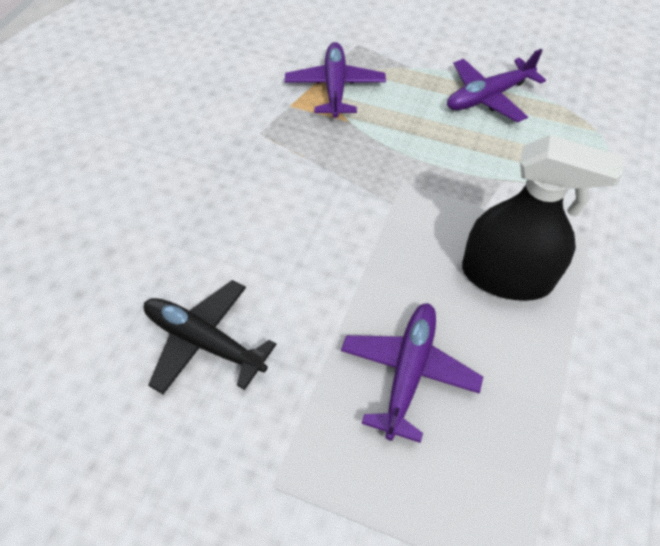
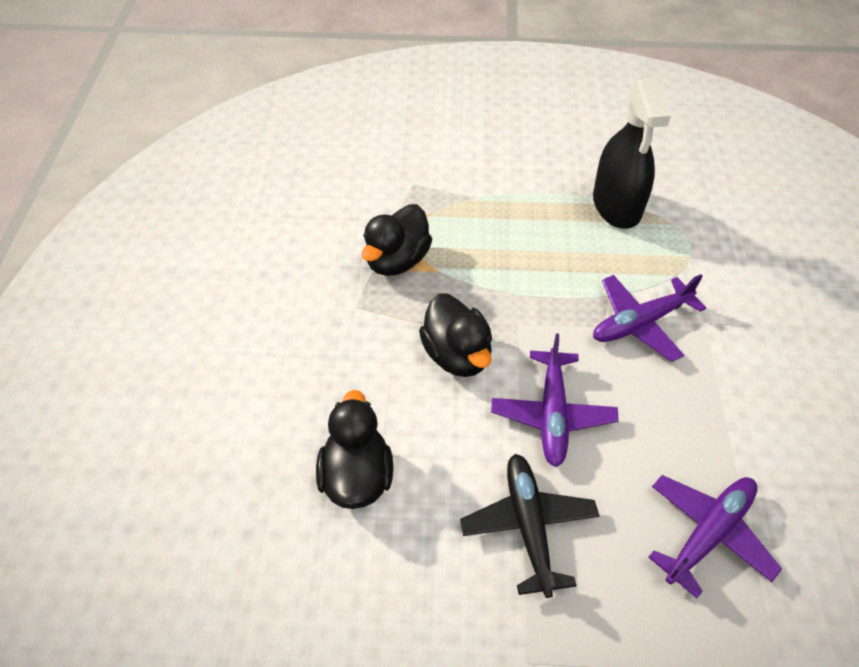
black duck: 0 -> 3

